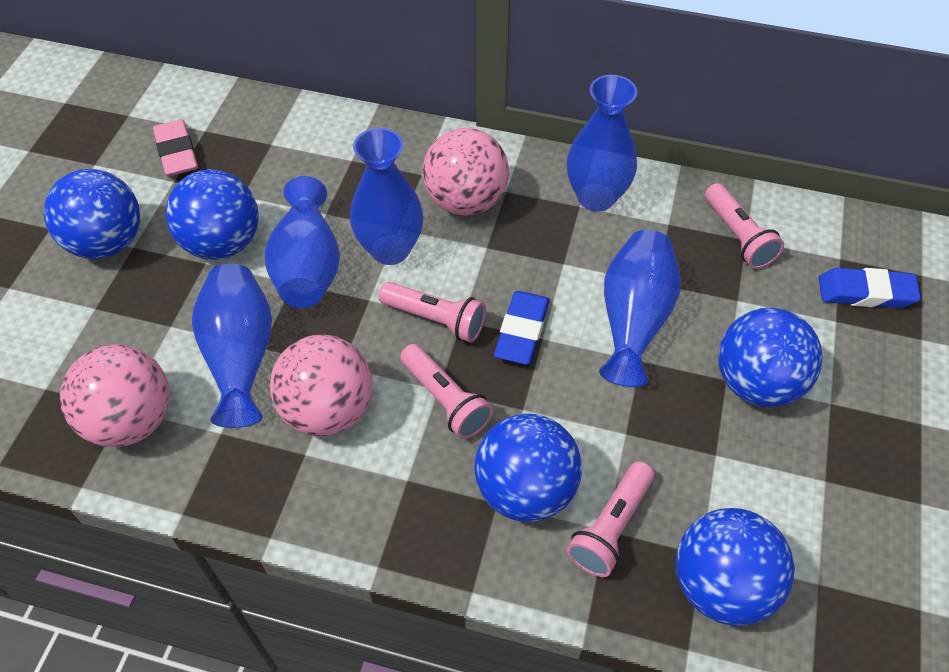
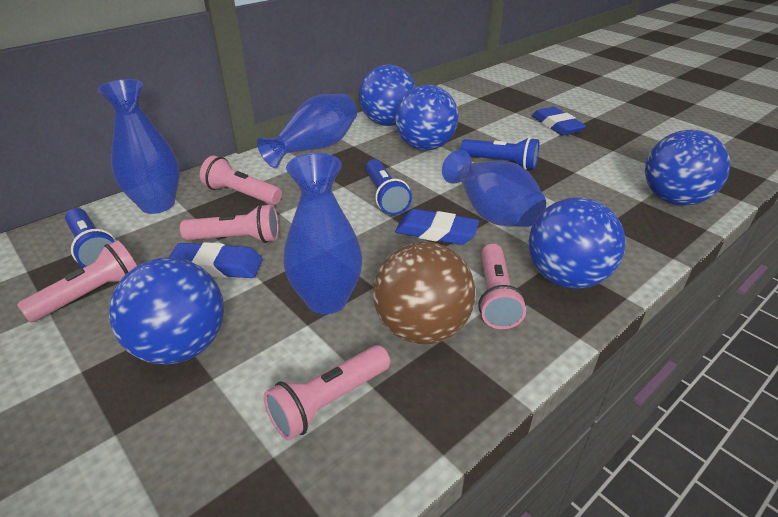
blue eraser: 2 -> 3
blue flashlight: 0 -> 3
blue vase: 5 -> 4
brown ball: 0 -> 1
pink ball: 3 -> 0
pink eraser: 1 -> 0
pink flashlight: 4 -> 5

